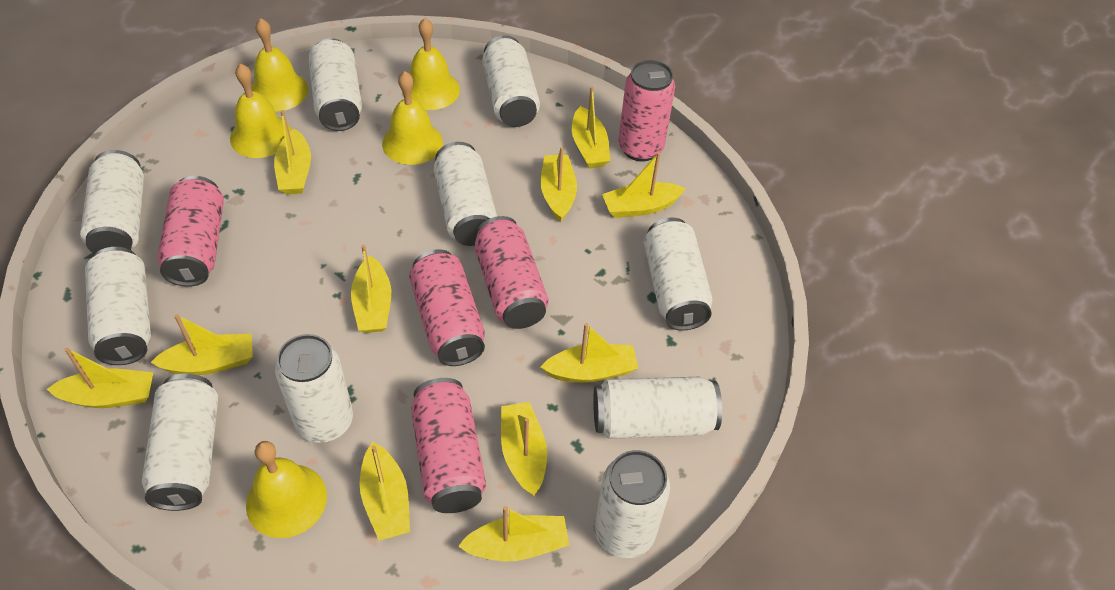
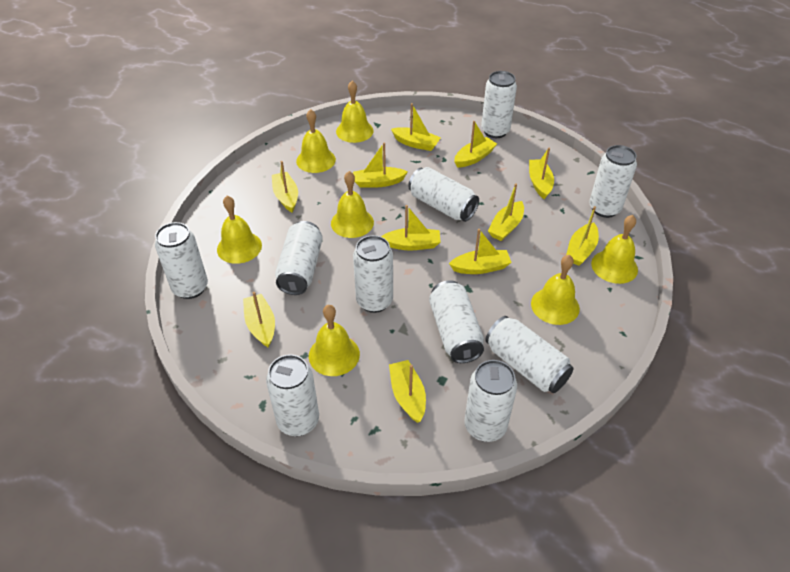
pink can: 5 -> 0
yellow bell: 5 -> 7

